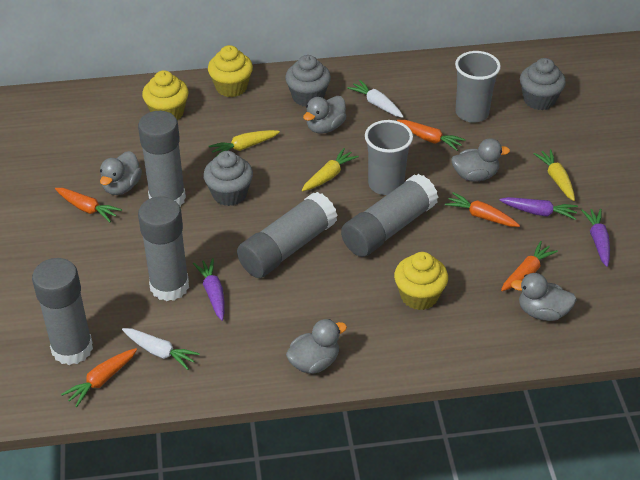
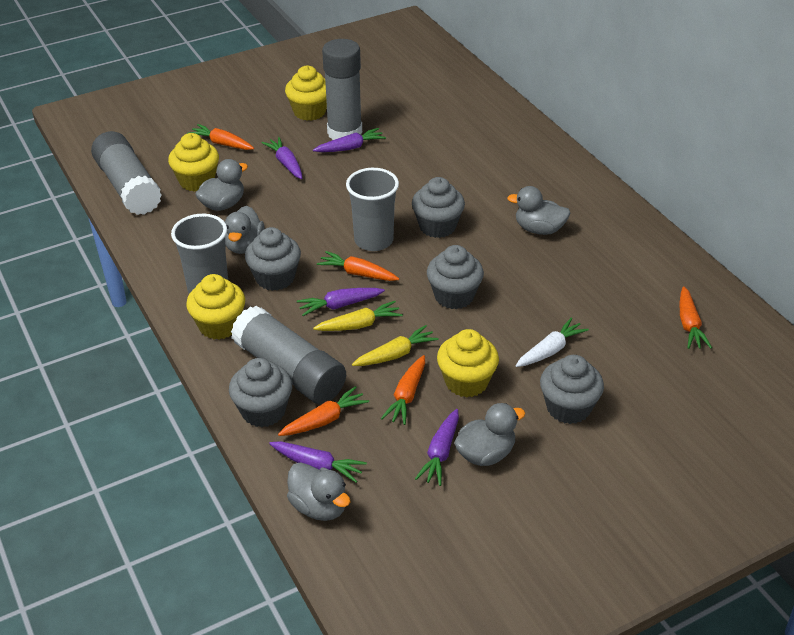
grey cupcake: 3 -> 5
grey glue stick: 5 -> 3
purple carrot: 3 -> 5
white carrot: 2 -> 1
yellow carrot: 3 -> 2
yellow cupcake: 3 -> 4

